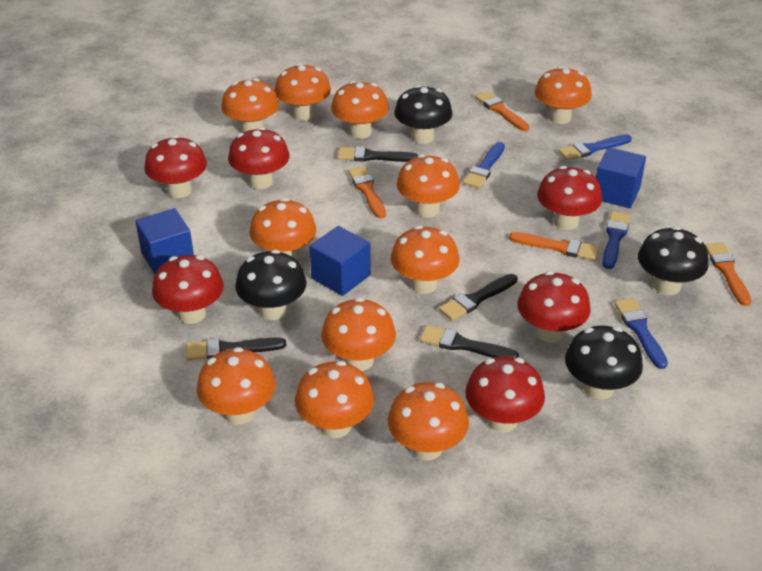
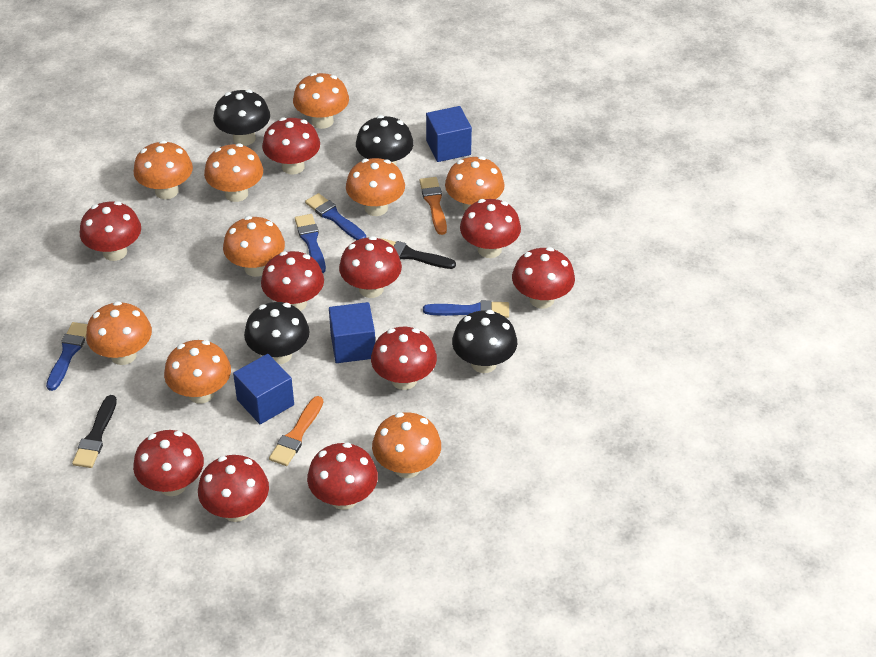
black brush: 4 -> 2
orange brush: 4 -> 2
orange mushroom: 11 -> 9
red mushroom: 6 -> 10

